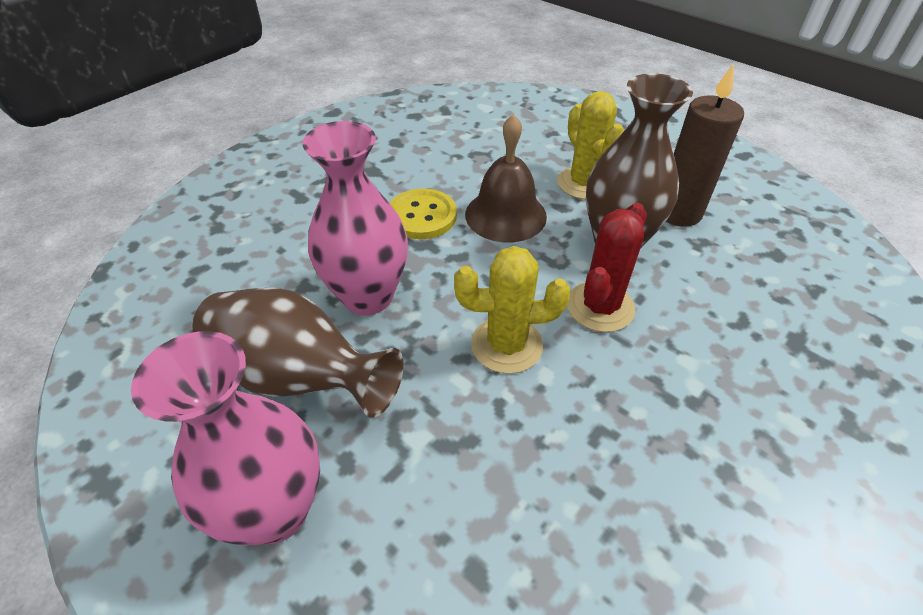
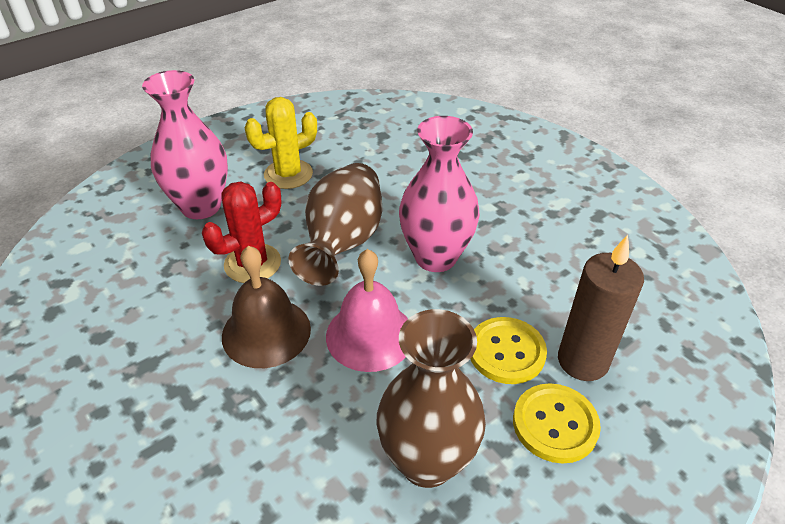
pink bell: 0 -> 1
yellow button: 1 -> 2
yellow cactus: 2 -> 1

